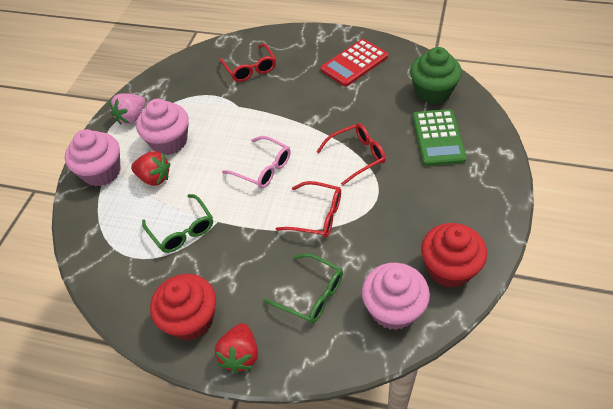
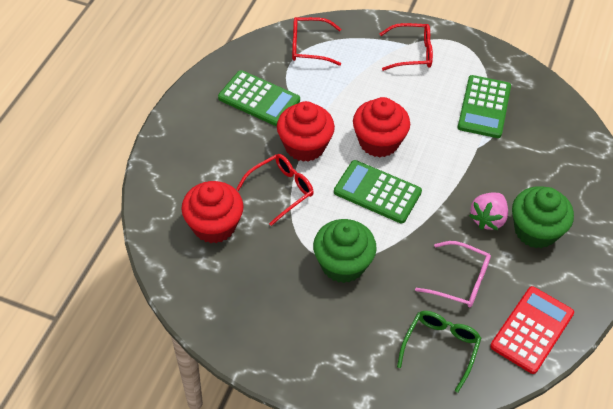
green calculator: 1 -> 3
green cupcake: 1 -> 2
green glasses: 2 -> 1
pink cupcake: 3 -> 0
red cupcake: 2 -> 3
red strawberry: 2 -> 0

